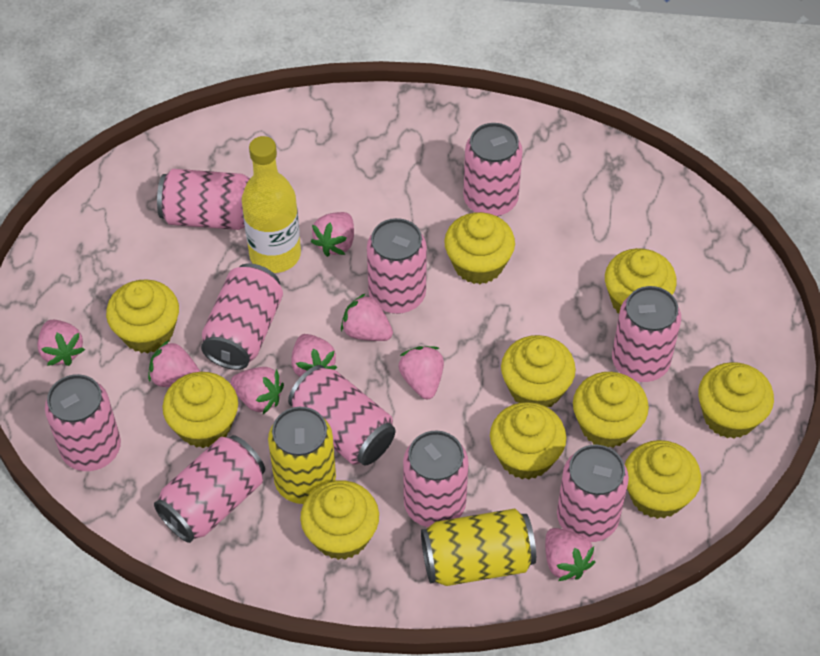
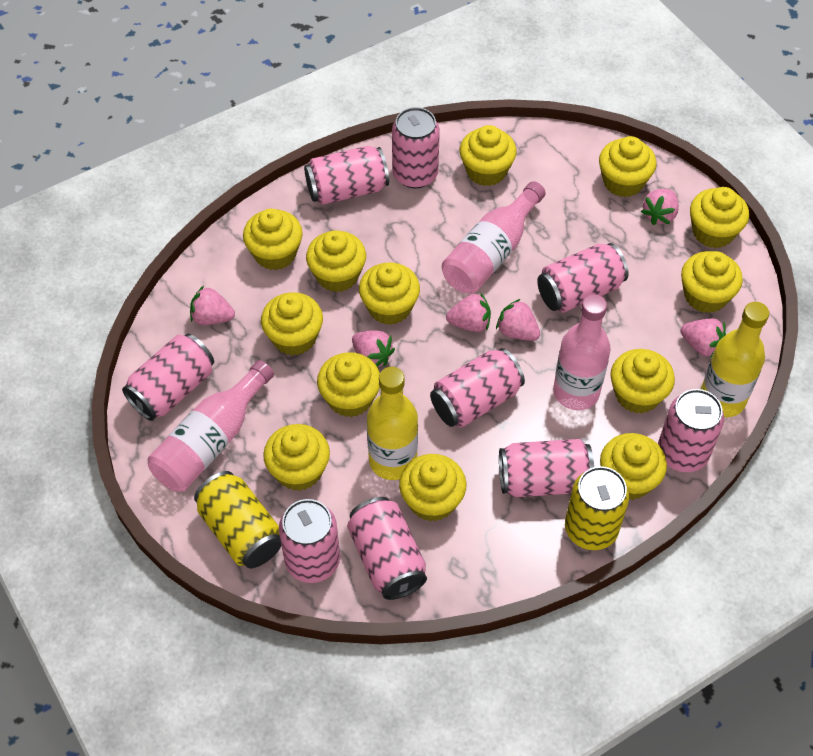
pink bottle: 0 -> 3
pink can: 10 -> 9
pink strawberry: 8 -> 6
yellow bottle: 1 -> 2
yellow cupcake: 10 -> 13

